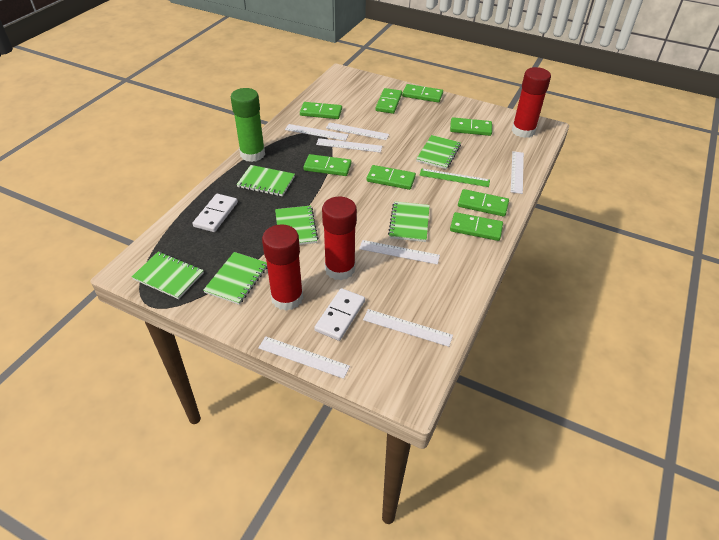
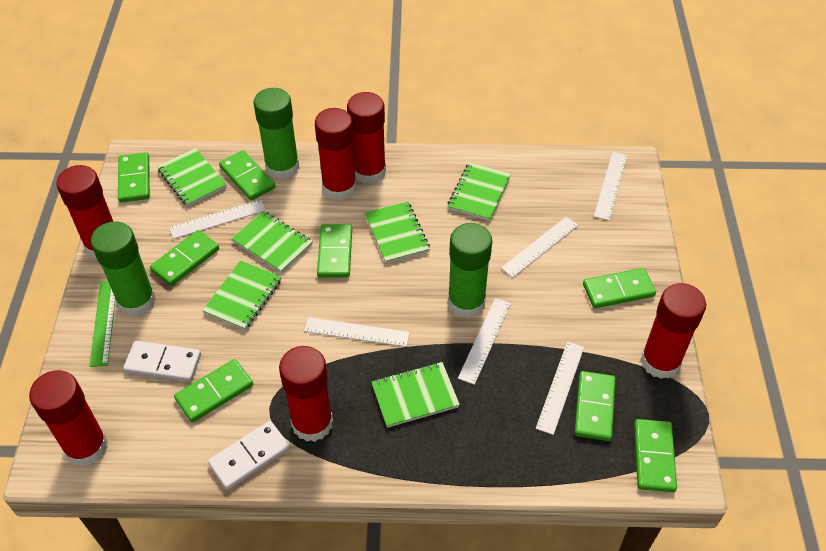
green glue stick: 1 -> 3
red glue stick: 3 -> 6
white ruler: 7 -> 6

